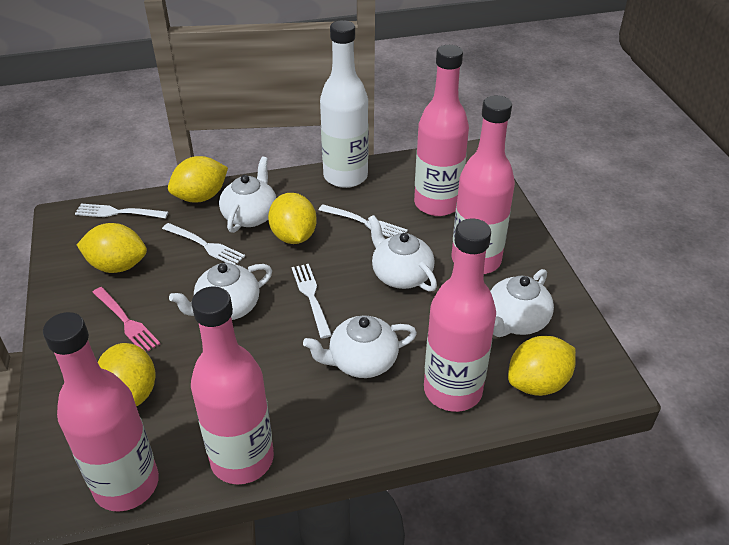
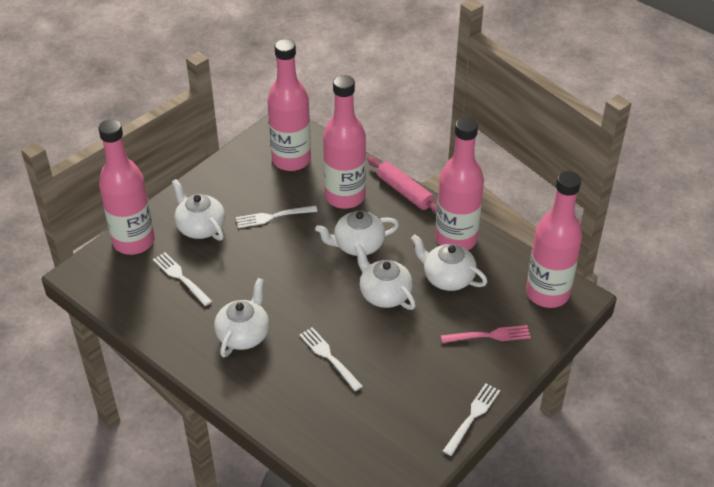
pink rolling pin: 0 -> 1
white bottle: 1 -> 0
yellow lemon: 5 -> 0

